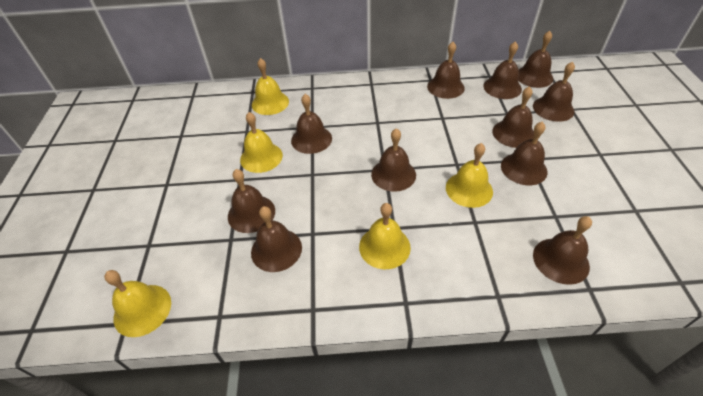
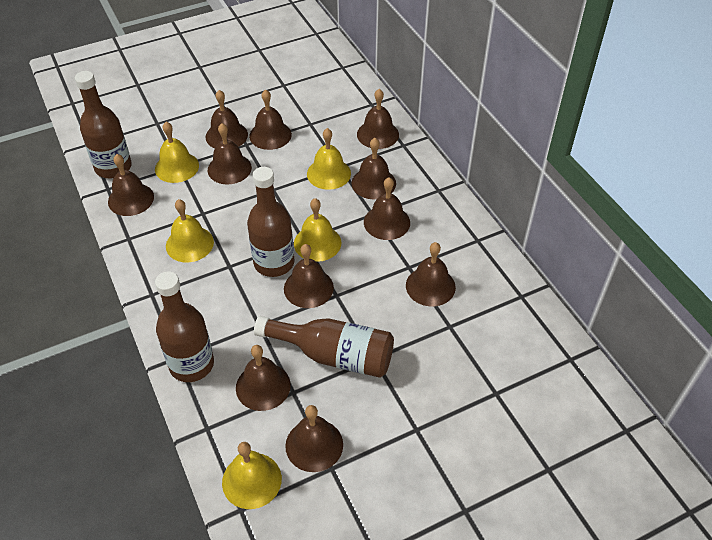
brown bottle: 0 -> 4

